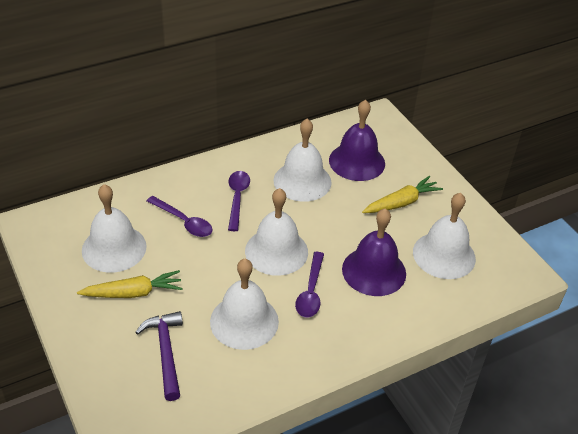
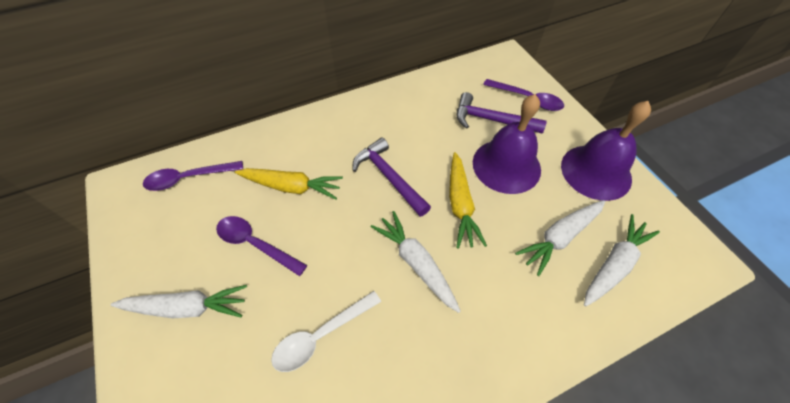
purple hammer: 1 -> 2
white bell: 5 -> 0
white carrot: 0 -> 4
white spoon: 0 -> 1

